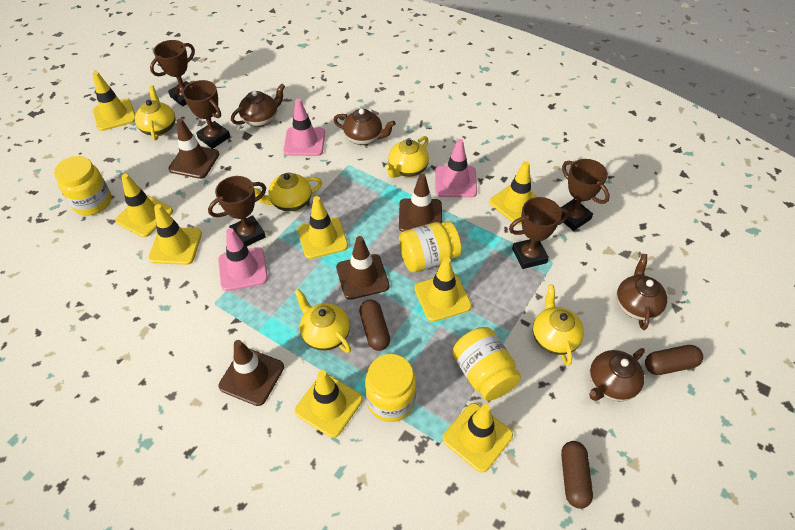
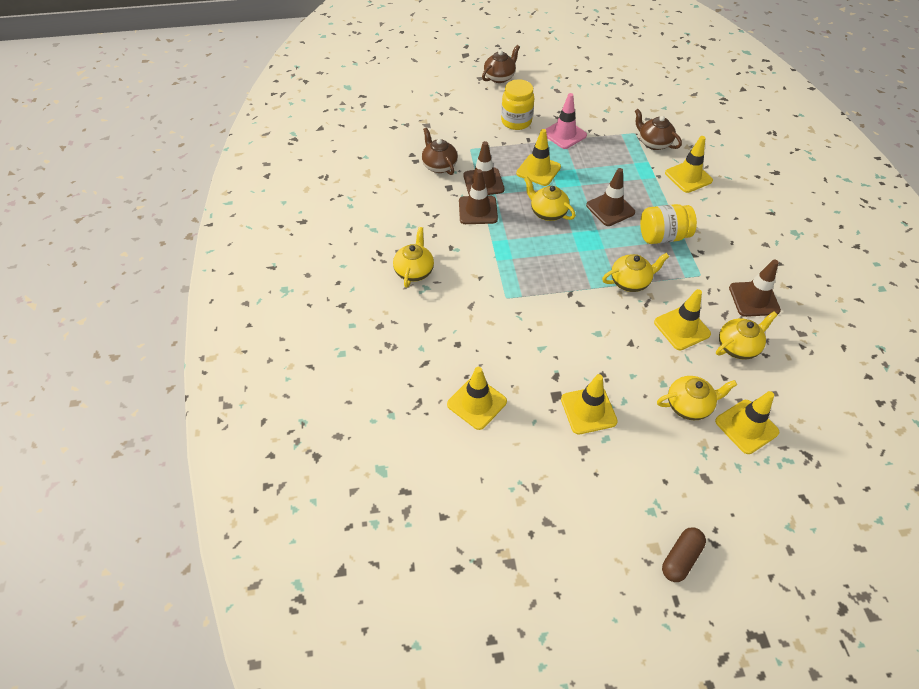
brown capsule: 3 -> 1
brown teapot: 4 -> 3
brown trophy: 5 -> 0
pink traffic cone: 3 -> 1
yellow jar: 4 -> 2
yellow traffic cone: 8 -> 6

